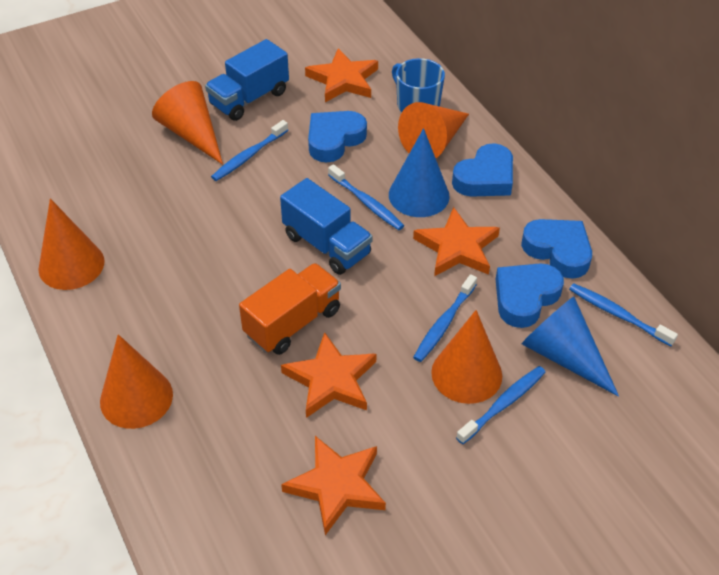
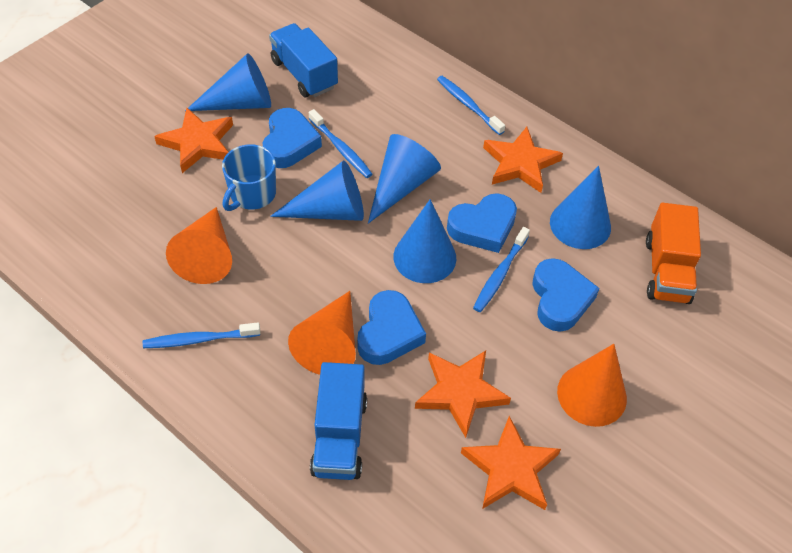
blue cone: 2 -> 5
blue toothbrush: 5 -> 4
orange cone: 5 -> 3

